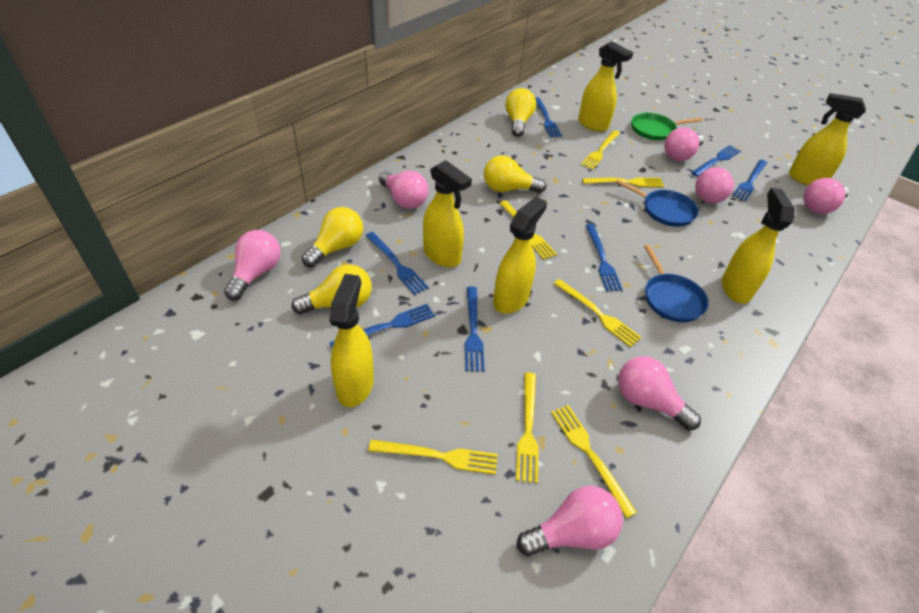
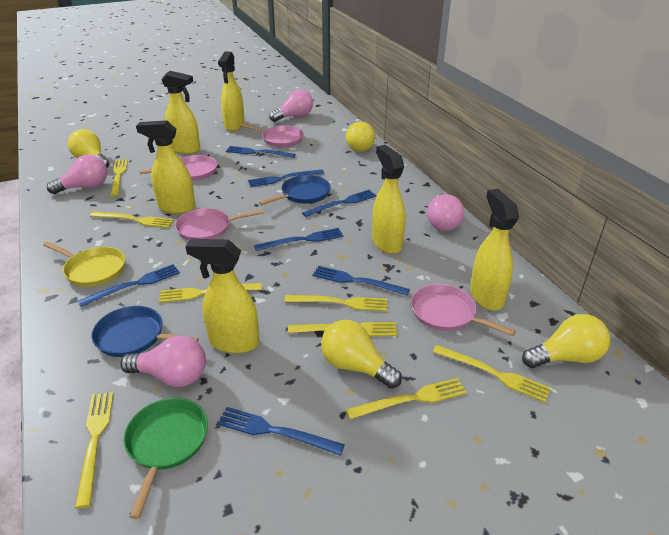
pink light bulb: 7 -> 4
pink pan: 0 -> 4
yellow fork: 7 -> 8
yellow pan: 0 -> 1

